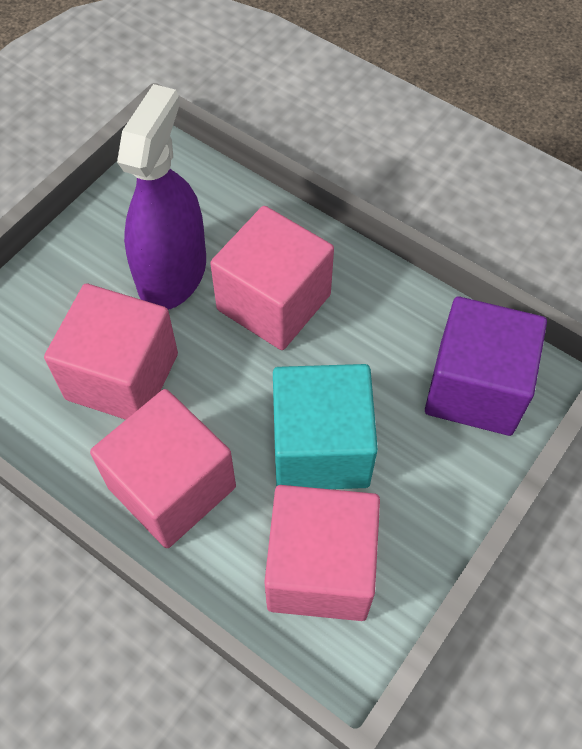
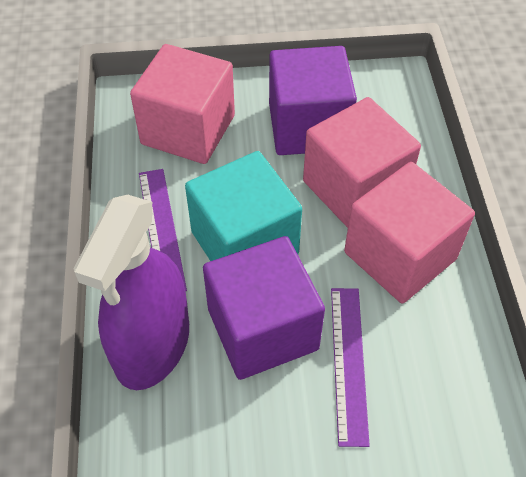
pink cube: 4 -> 3
purple cube: 1 -> 2
purple ruler: 0 -> 2

